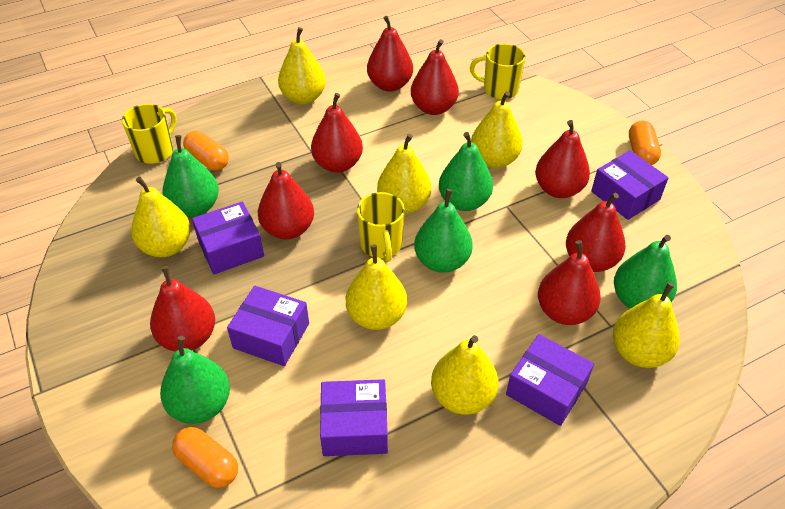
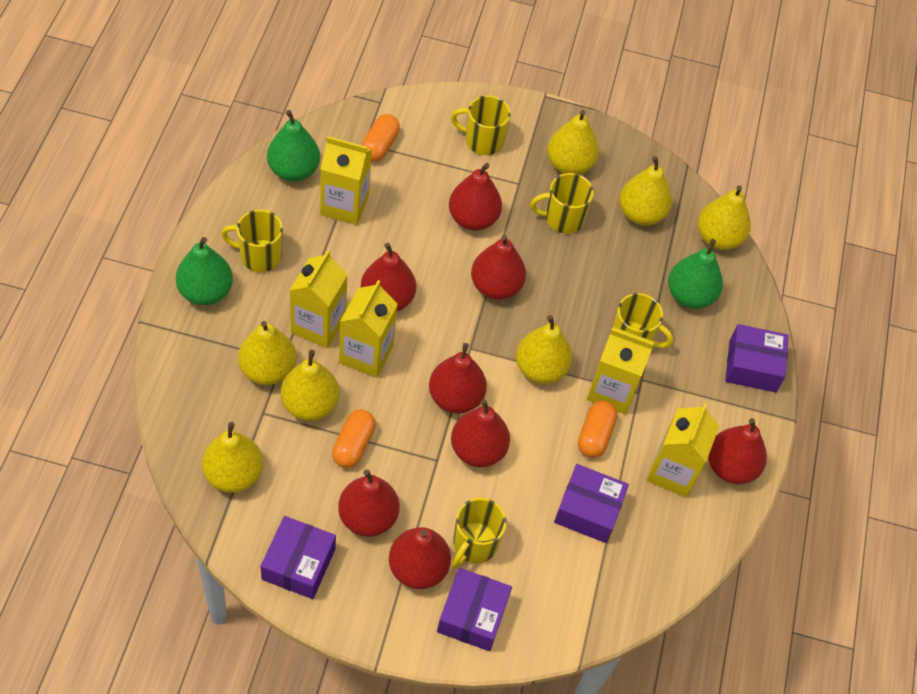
green pear: 5 -> 3
purple box: 5 -> 4
yellow carton: 0 -> 5
yellow mug: 3 -> 5

